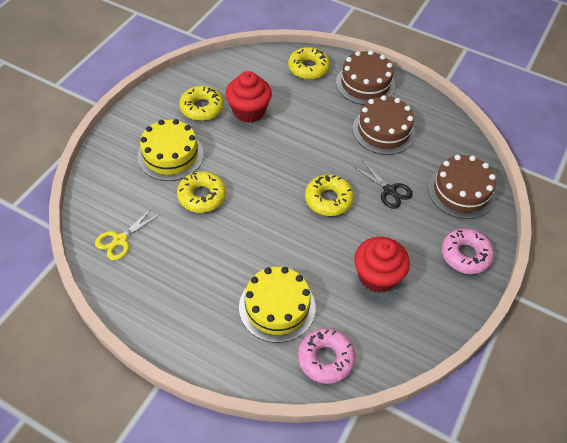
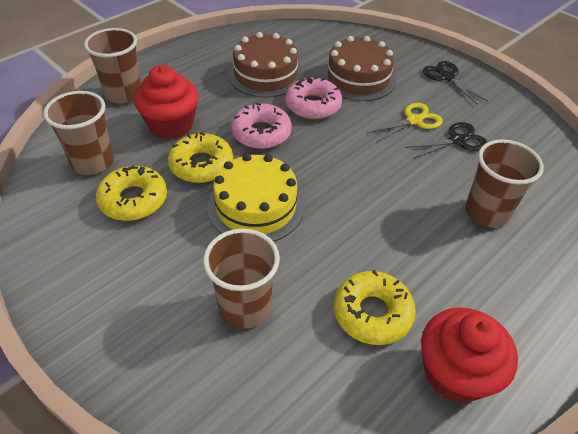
black scissors: 1 -> 2
brown cake: 3 -> 2
brown cup: 0 -> 4
yellow cake: 2 -> 1
yellow donut: 4 -> 3

